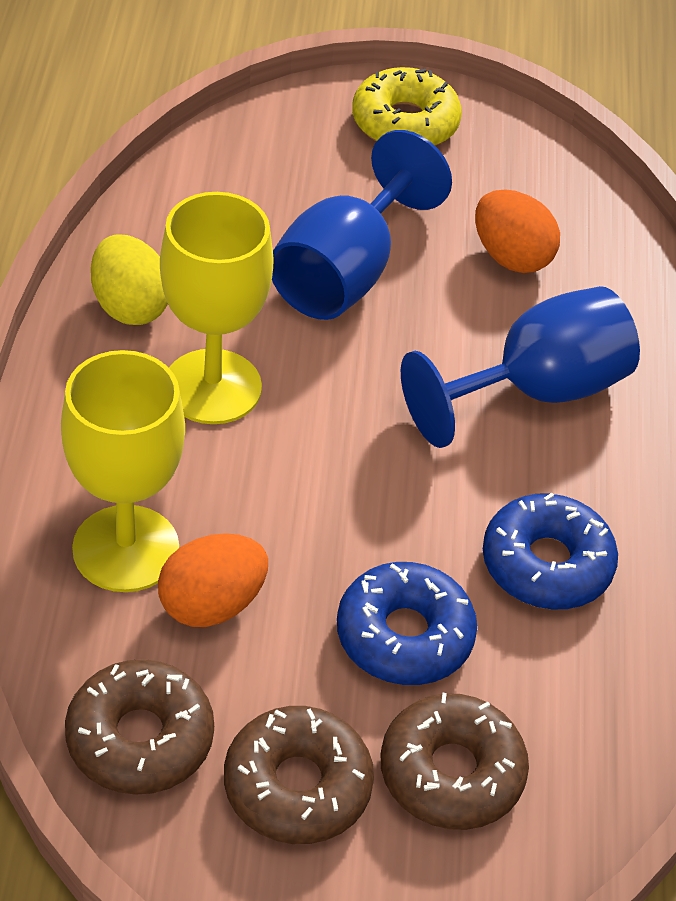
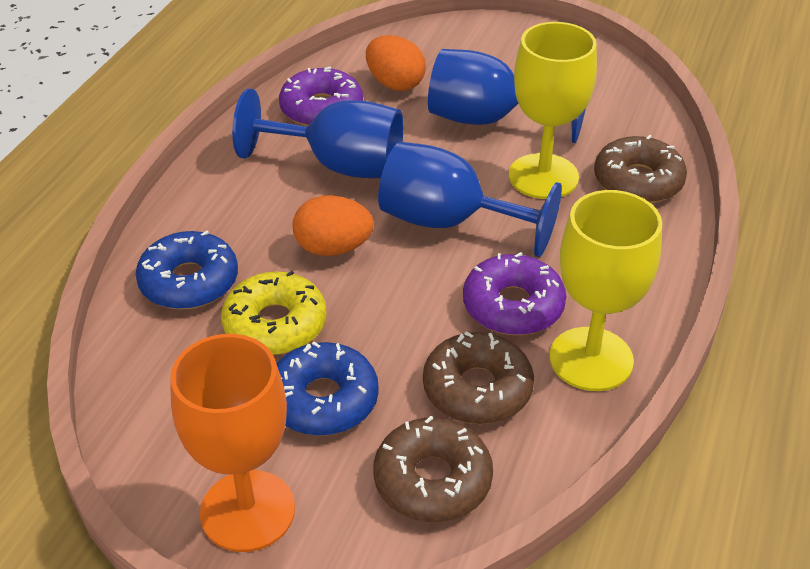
blue goblet: 2 -> 3
orange goblet: 0 -> 1
purple donut: 0 -> 2
yellow egg: 1 -> 0

